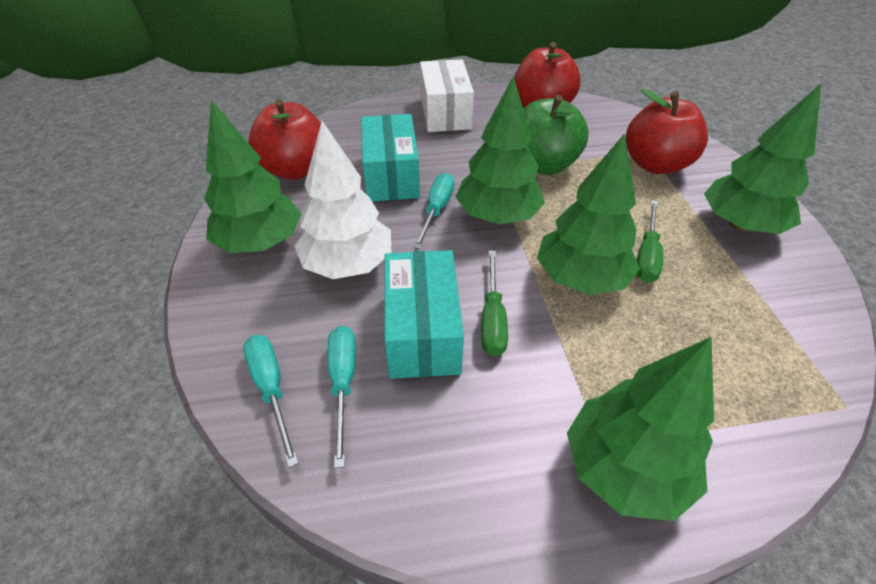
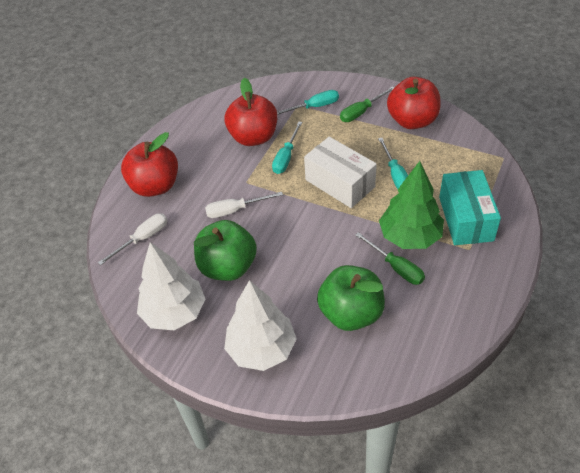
green apple: 1 -> 2
green tree: 5 -> 1
turquoise box: 2 -> 1
white screwdriver: 0 -> 2
white tree: 1 -> 2

